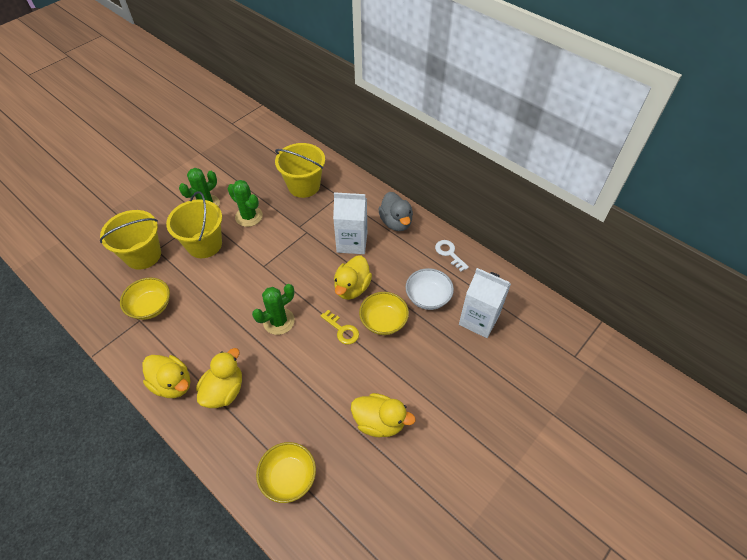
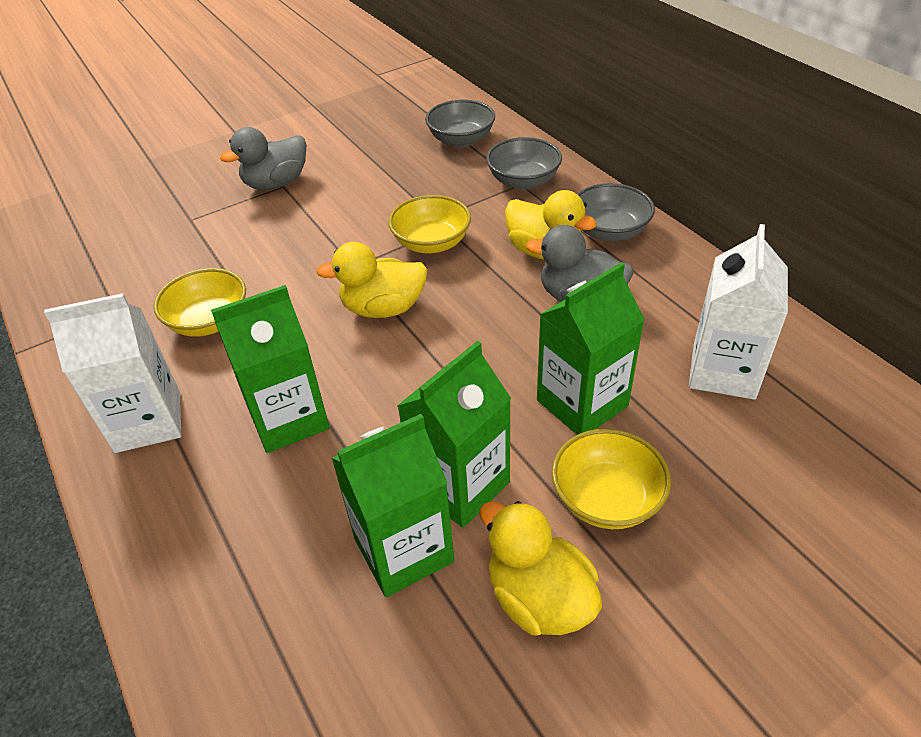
green cactus: 3 -> 0
green carton: 0 -> 4
grey bowl: 0 -> 3
grey duck: 1 -> 2
white bowl: 1 -> 0
white key: 1 -> 0
yellow bucket: 3 -> 0
yellow duck: 4 -> 3
yellow key: 1 -> 0

